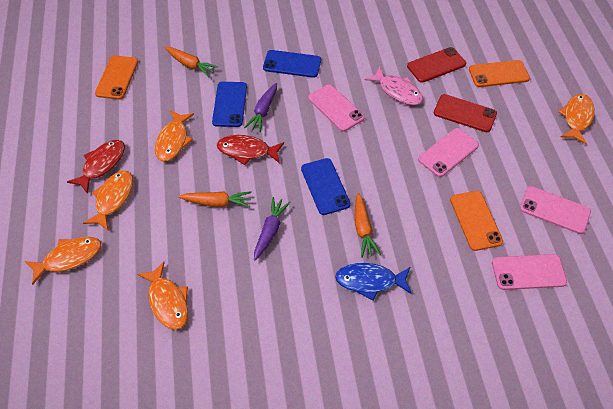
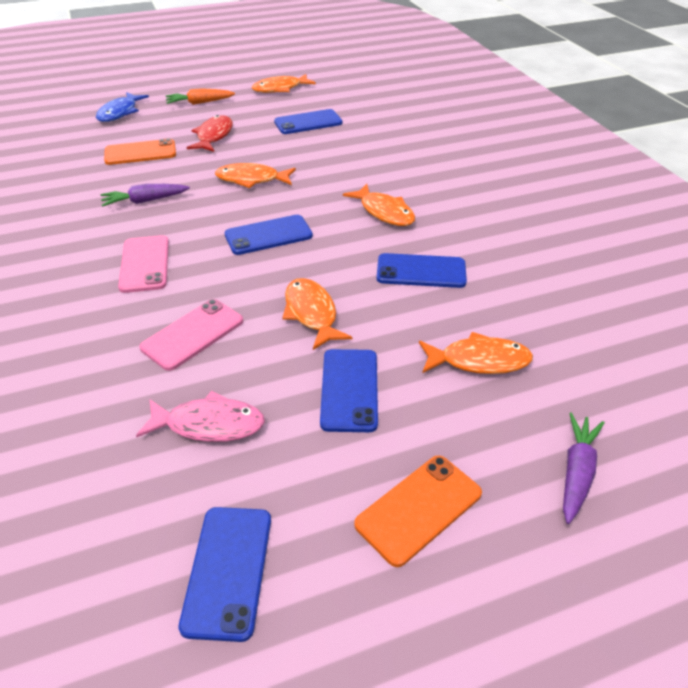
blue phone: 3 -> 5
orange carrot: 3 -> 1
orange phone: 3 -> 2
pink phone: 4 -> 2
red fish: 2 -> 1
red phone: 2 -> 0

